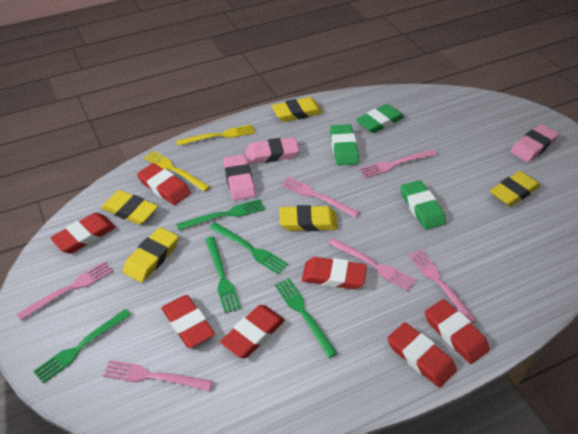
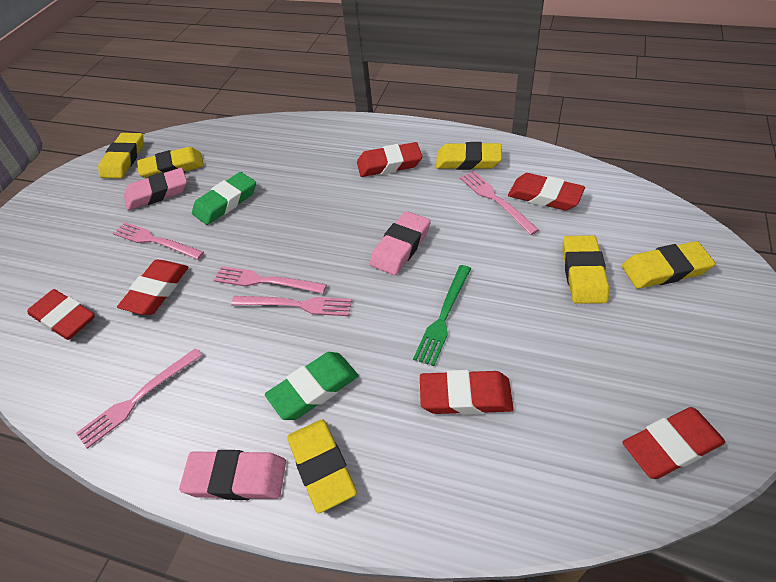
green eraser: 3 -> 2
green fork: 5 -> 1
pink fork: 6 -> 5
red eraser: 7 -> 6
yellow eraser: 5 -> 6
yellow fork: 2 -> 0

